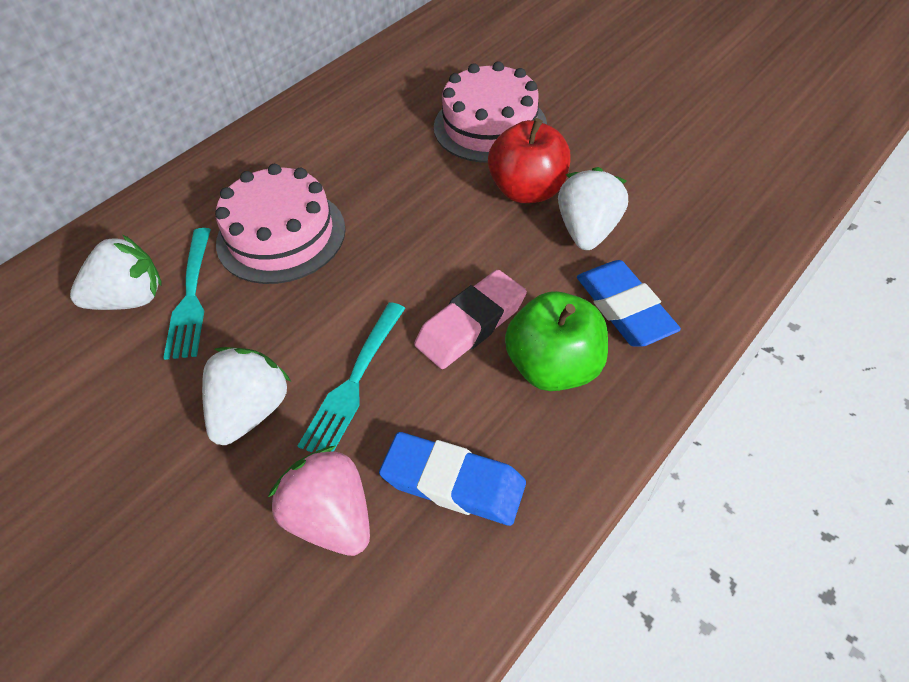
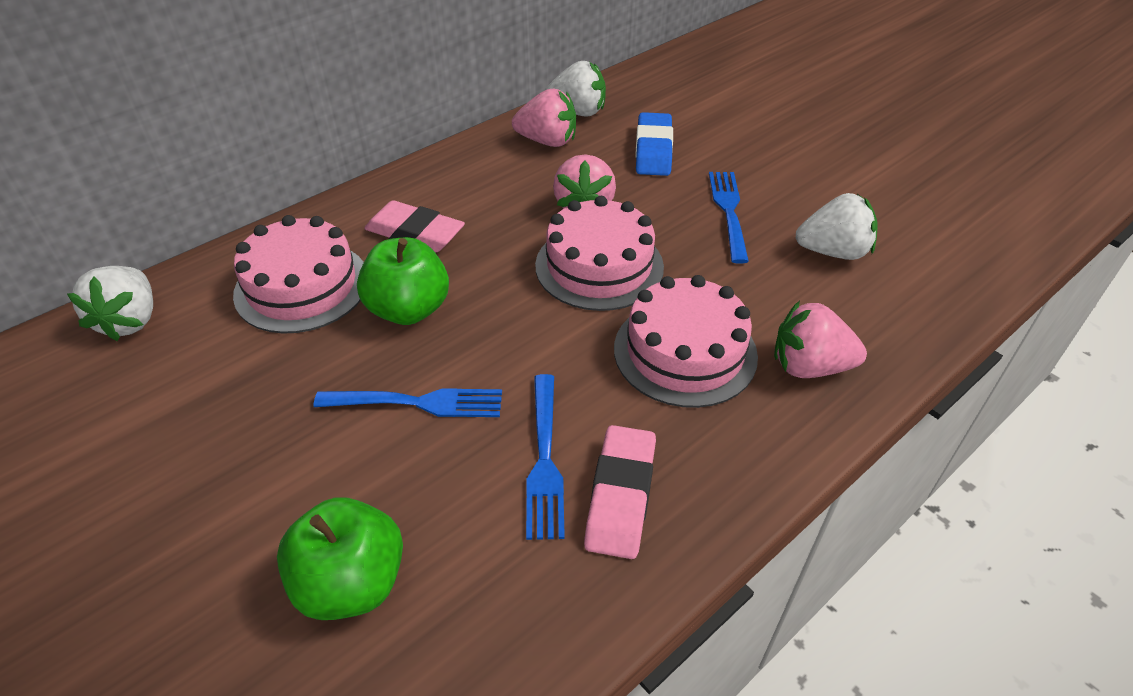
blue eraser: 2 -> 1
blue fork: 0 -> 3
green apple: 1 -> 2
pink cake: 2 -> 3
pink eraser: 1 -> 2
pink strawberry: 1 -> 3
red apple: 1 -> 0
turquoise fork: 2 -> 0

